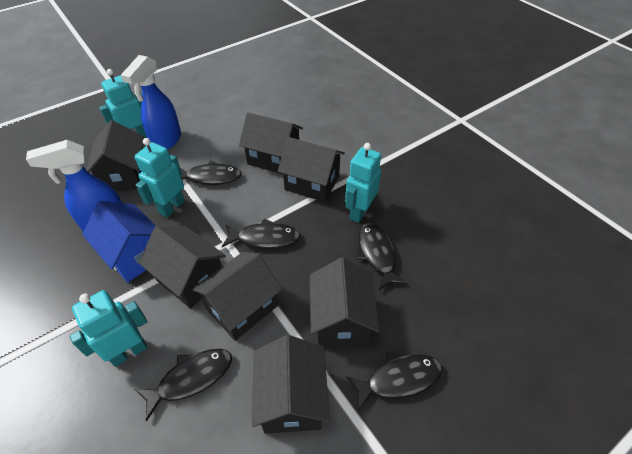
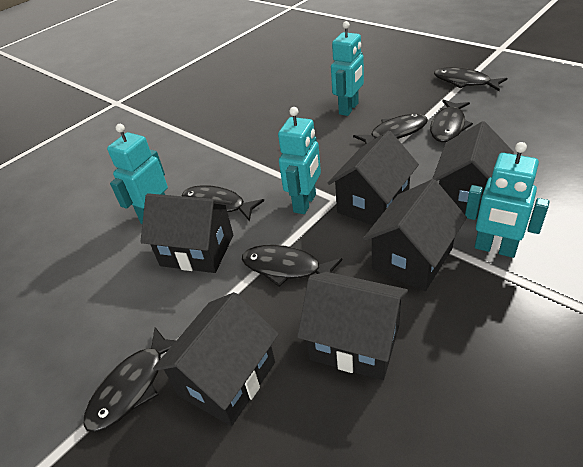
black fish: 5 -> 6
black house: 7 -> 6
blue house: 1 -> 0
blue spray bottle: 2 -> 0

